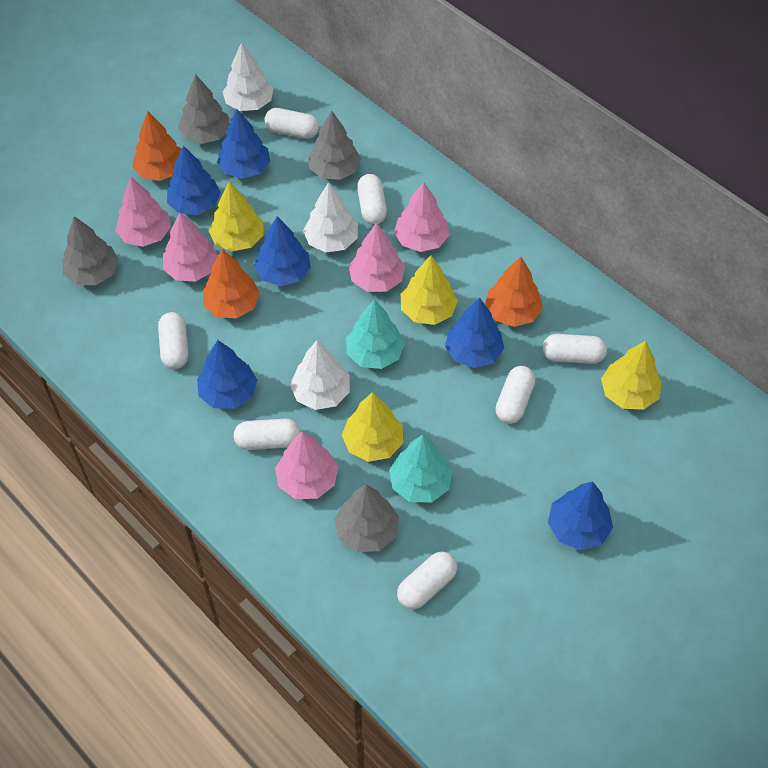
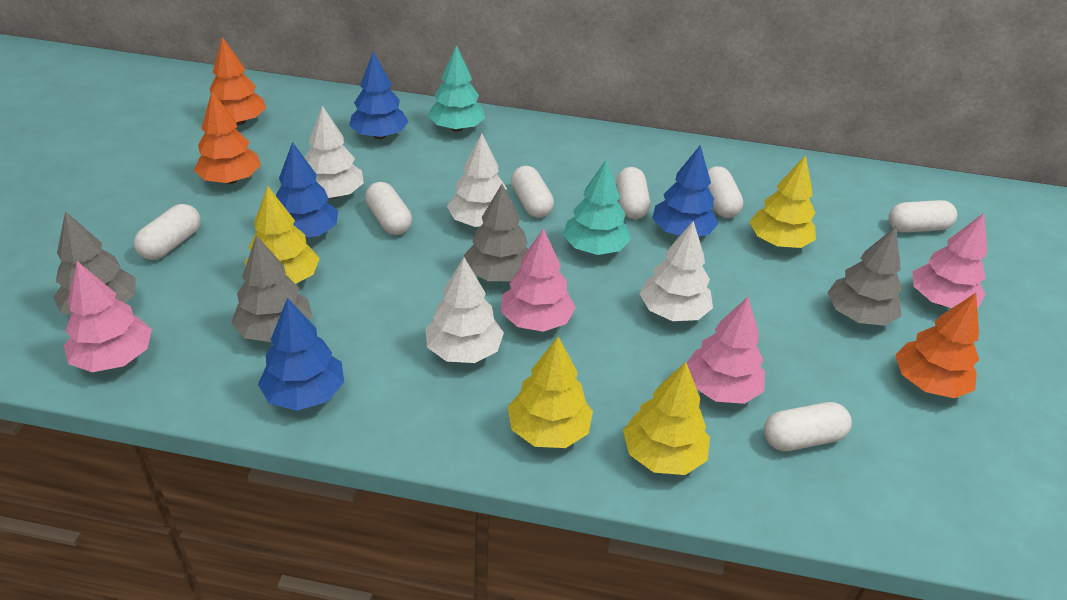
blue tree: 6 -> 4
pink tree: 5 -> 4
white tree: 3 -> 4

